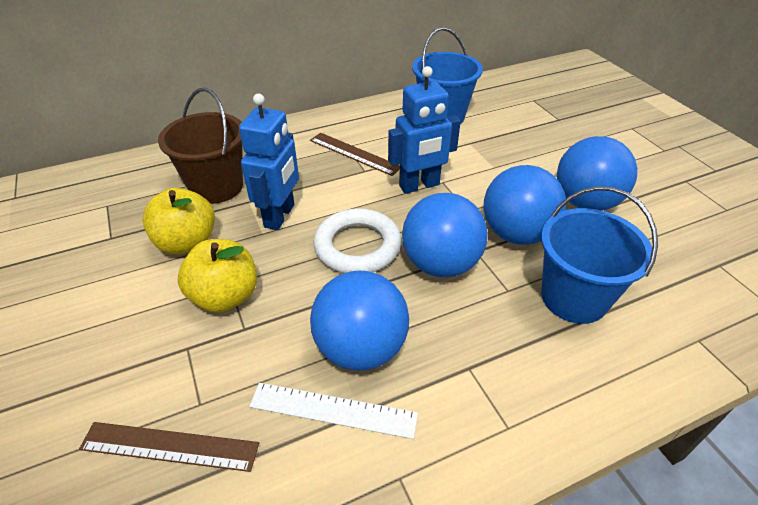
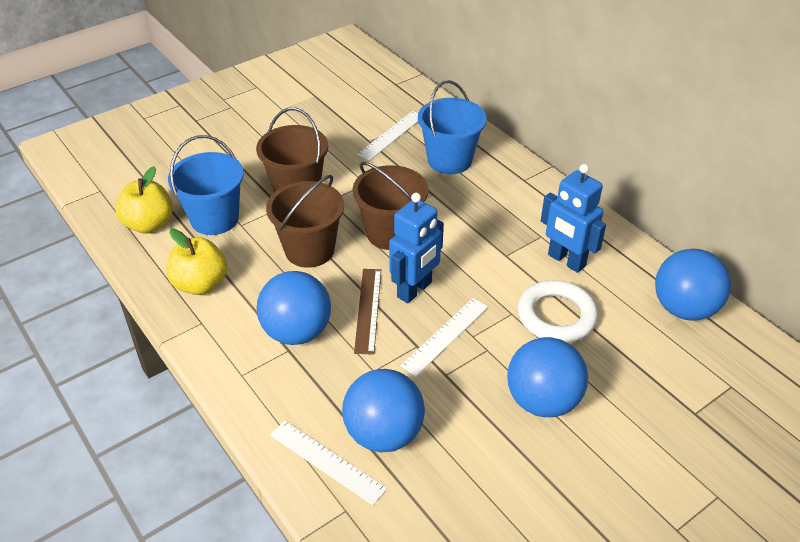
brown bucket: 1 -> 3
brown ruler: 2 -> 1
white ruler: 1 -> 3

